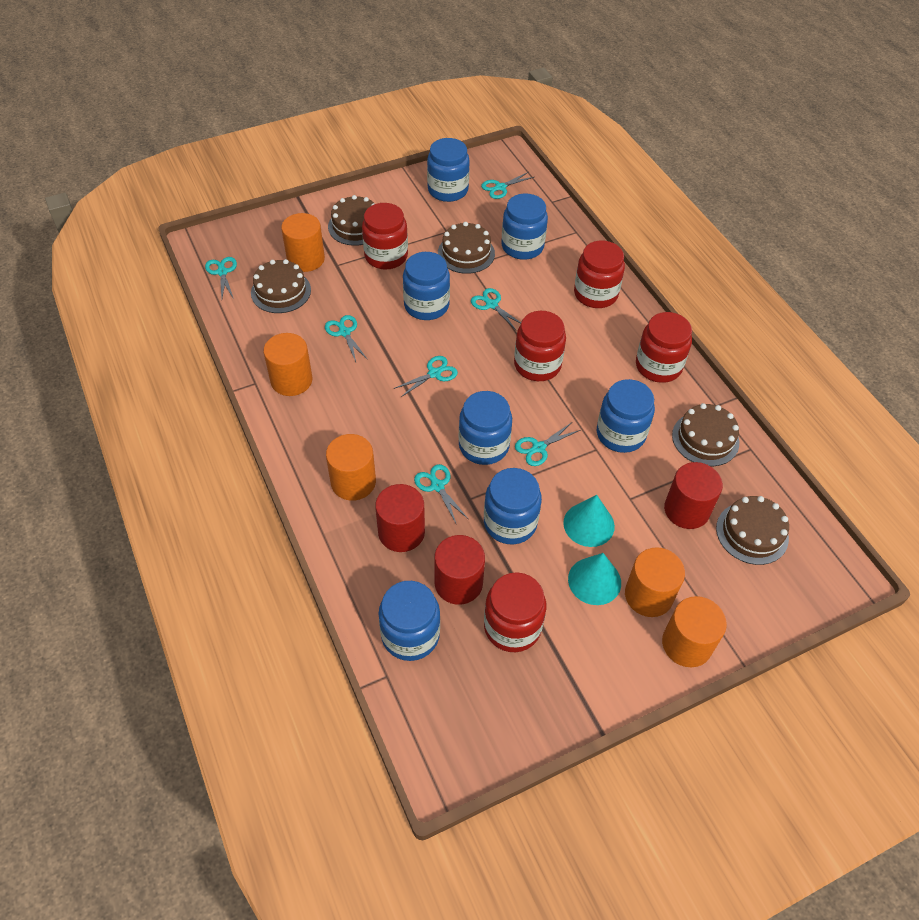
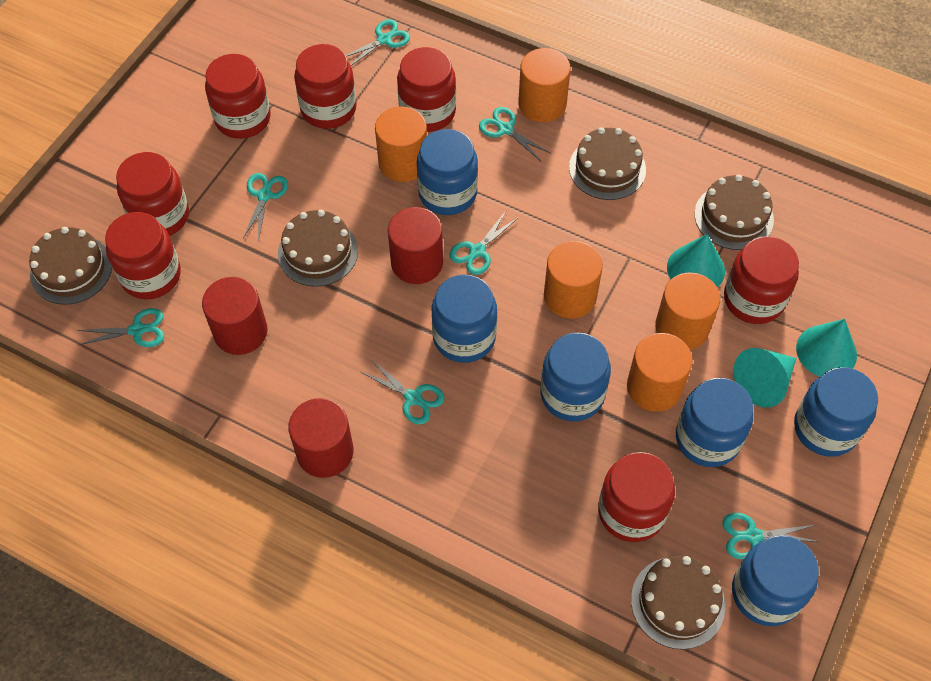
blue jar: 7 -> 6
red jar: 5 -> 7
turquoise cone: 2 -> 3

